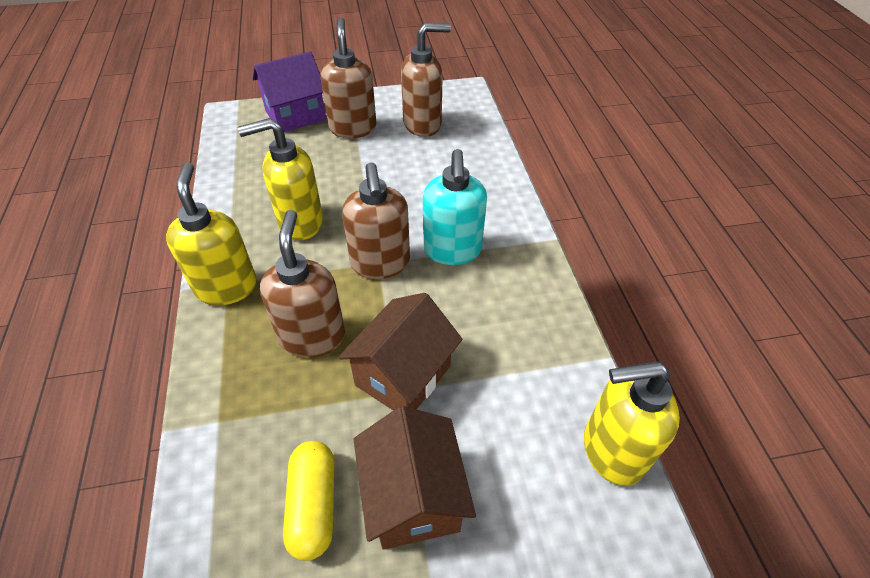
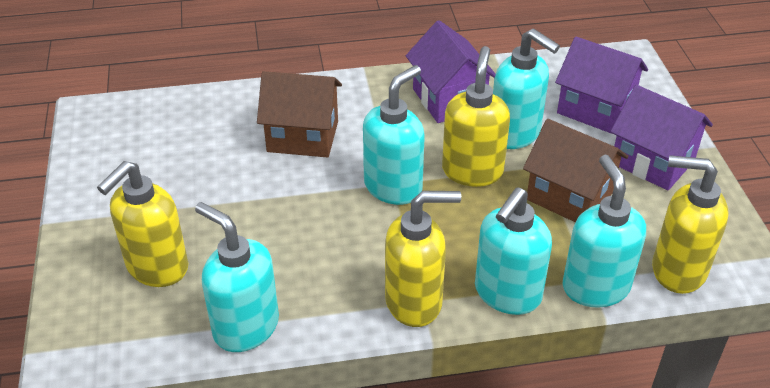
brown soap dispenser: 4 -> 0
purple house: 1 -> 3
turquoise soap dispenser: 1 -> 5
yellow capsule: 1 -> 0
yellow soap dispenser: 3 -> 4

